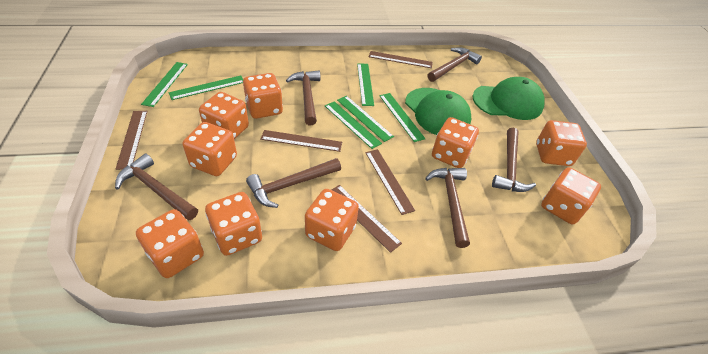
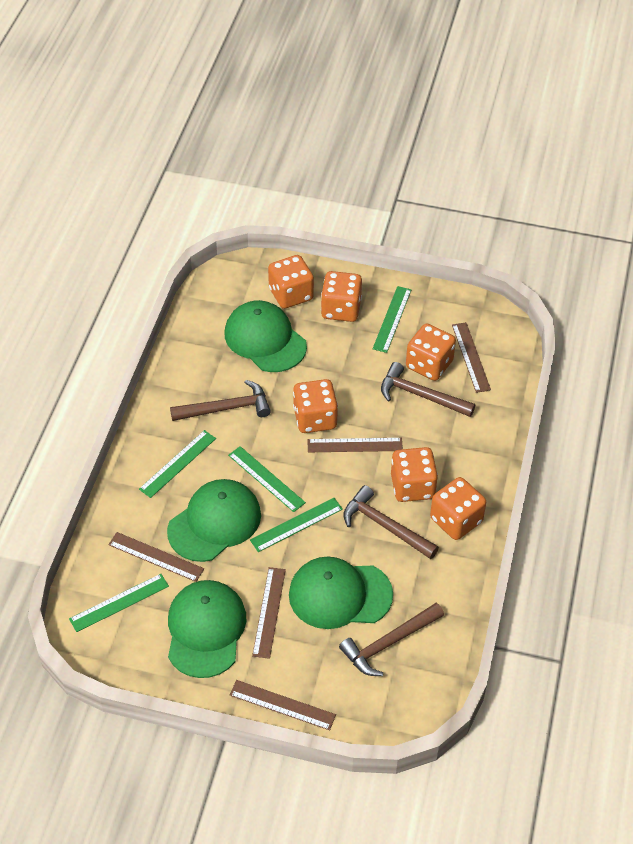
brown hammer: 6 -> 4
green cap: 2 -> 4
green ruler: 6 -> 5
orange dice: 9 -> 6

